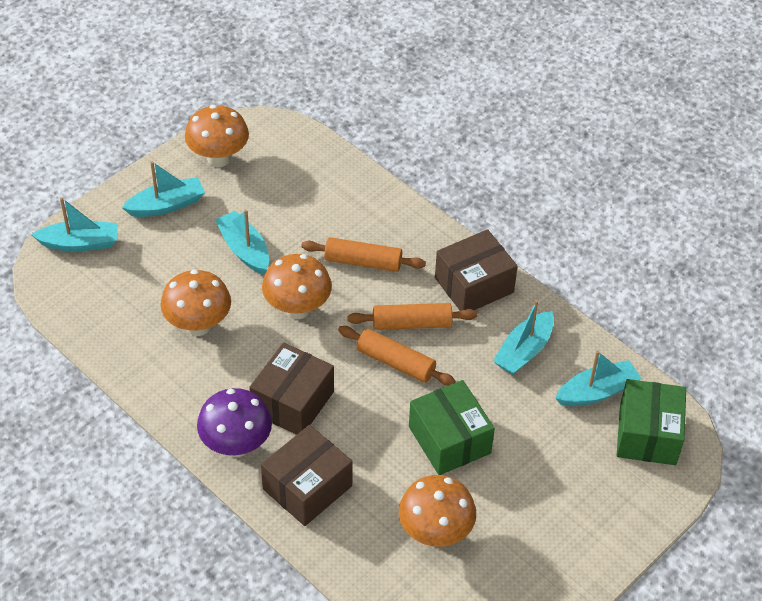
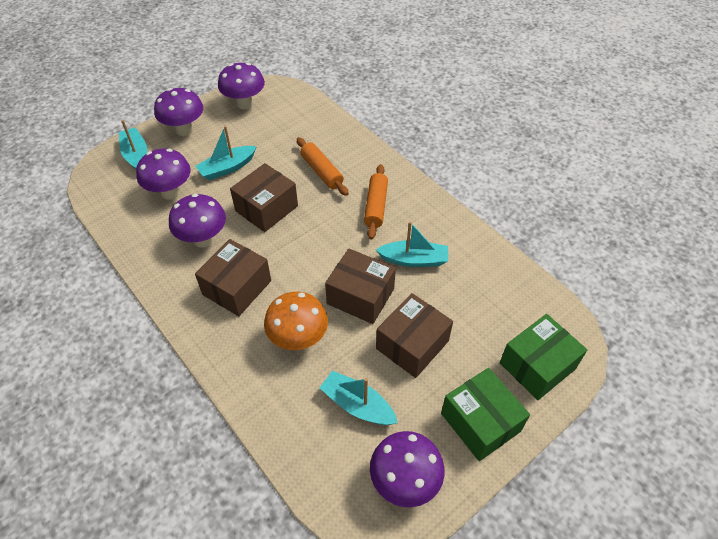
brown box: 3 -> 4
orange mushroom: 4 -> 1
orange rolling pin: 3 -> 2
purple mushroom: 1 -> 5
turquoise boat: 5 -> 4

